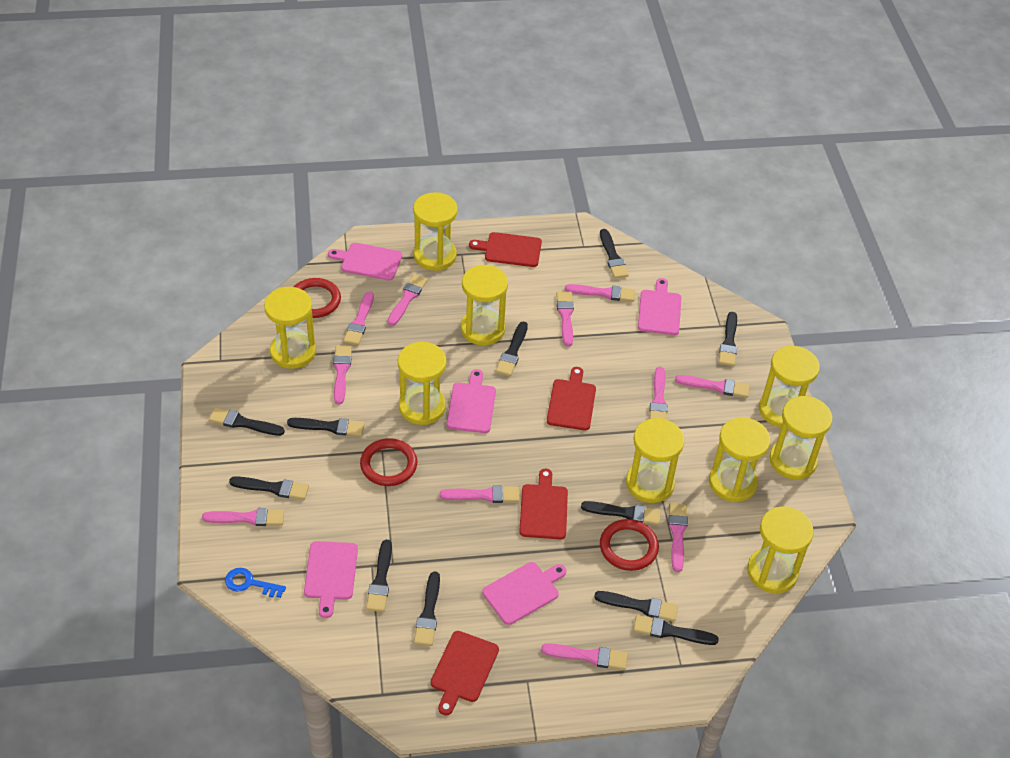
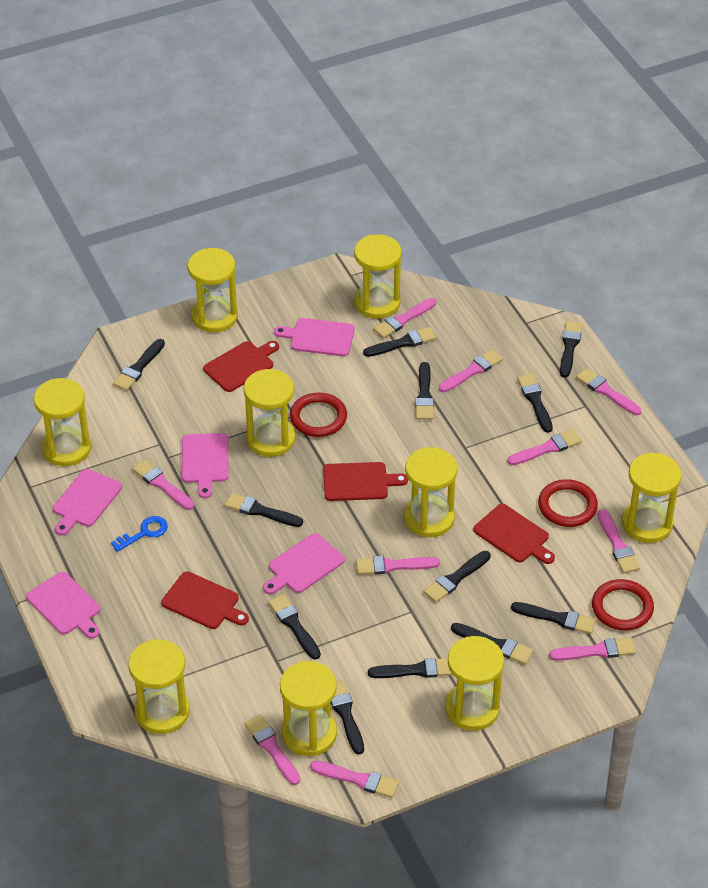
black brush: 11 -> 12
pink brush: 11 -> 10

